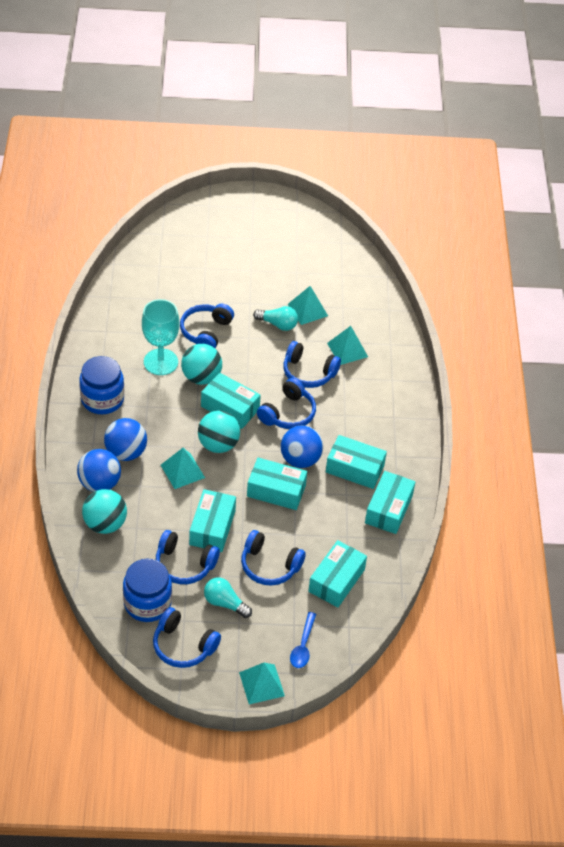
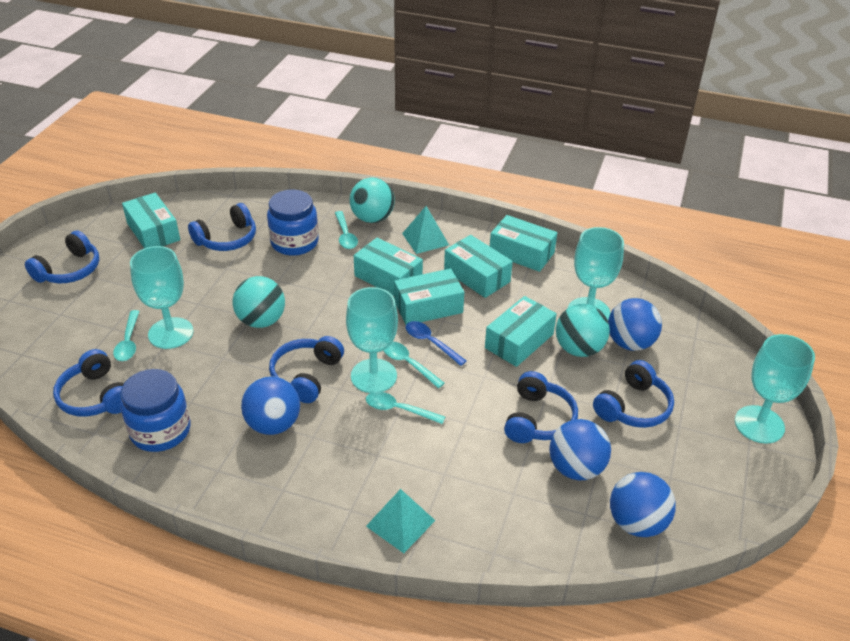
blue ball: 3 -> 4
turquoise goblet: 1 -> 4
turquoise light bulb: 2 -> 0
turquoise pyramid: 4 -> 2
turquoise spoon: 0 -> 4

